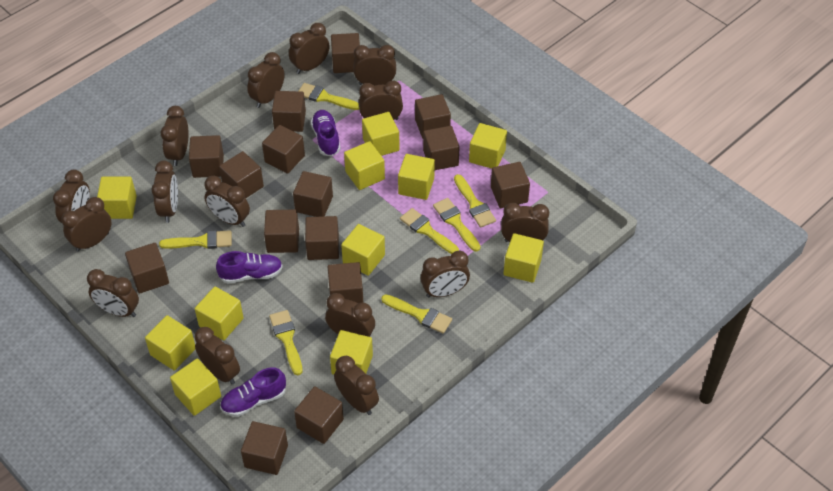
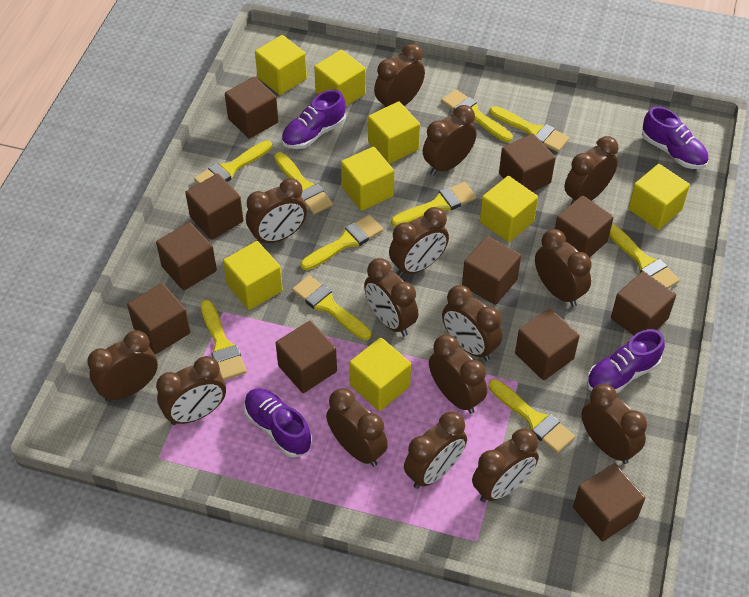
brown cube: 15 -> 11
purple shoe: 3 -> 4
yellow brush: 7 -> 10
yellow cube: 11 -> 8

